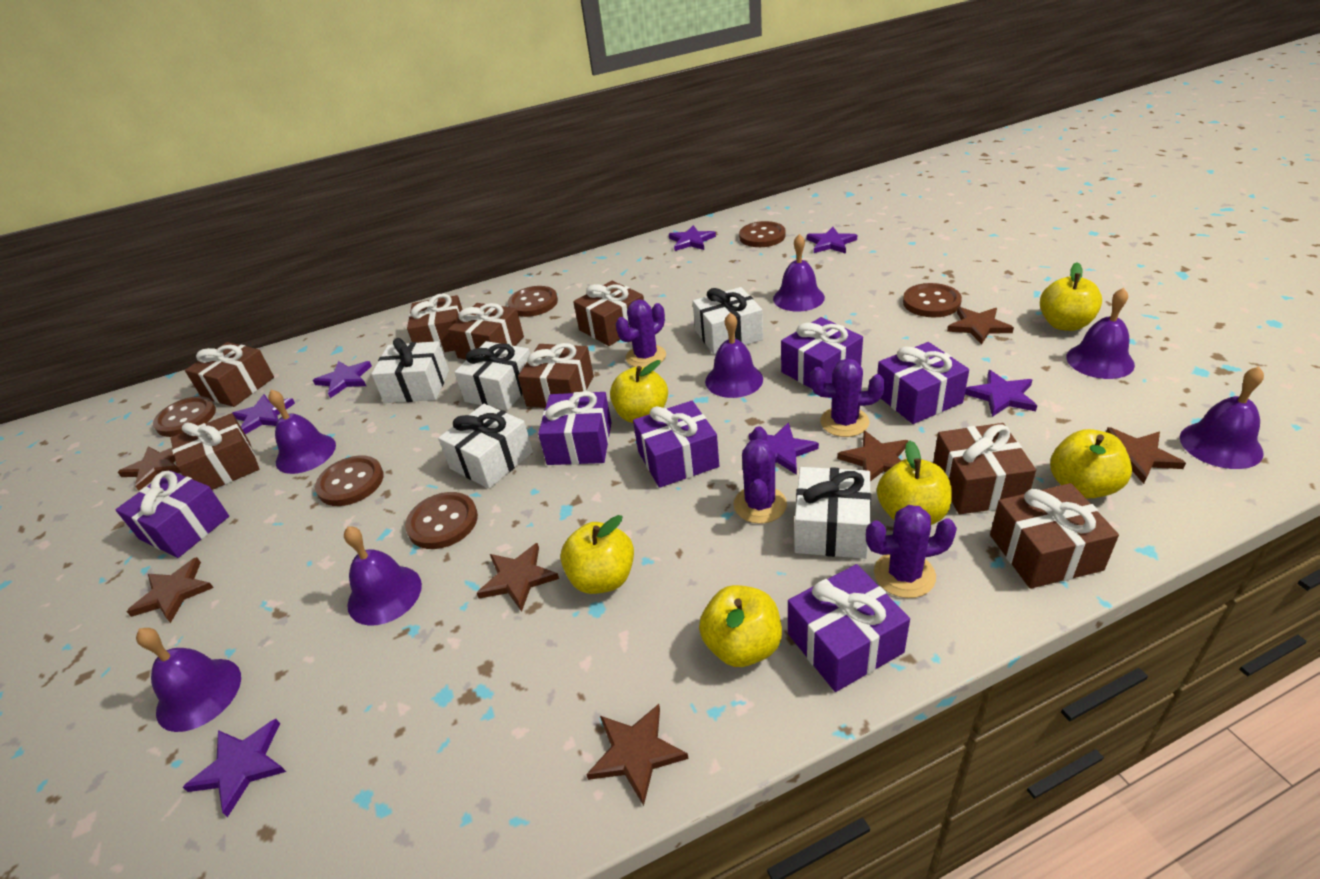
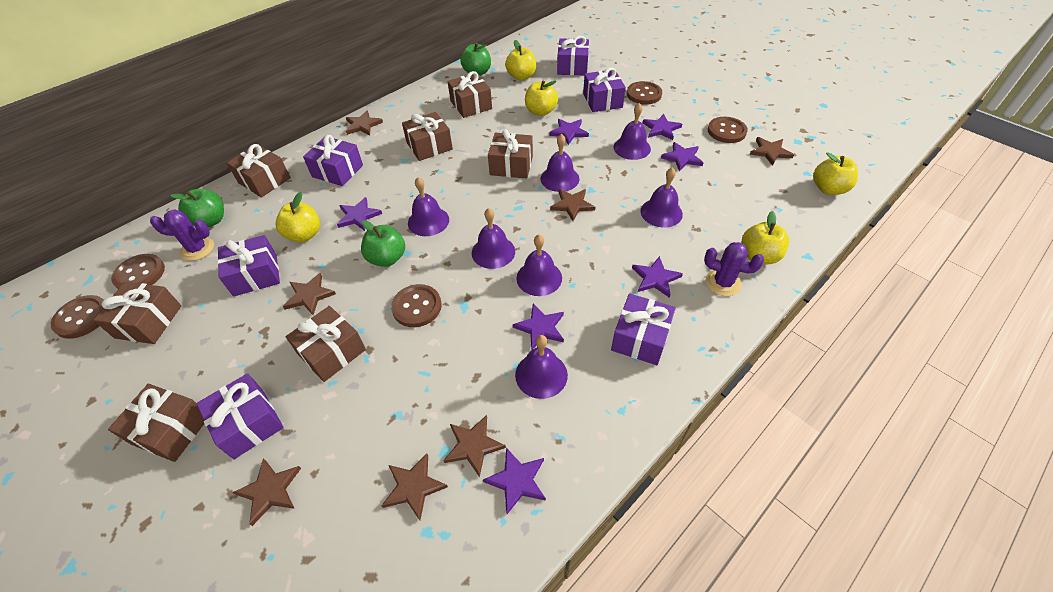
brown button: 6 -> 5
brown gift: 8 -> 7
green apple: 0 -> 3
purple cactus: 4 -> 2
white gift: 5 -> 0
yellow apple: 6 -> 5

